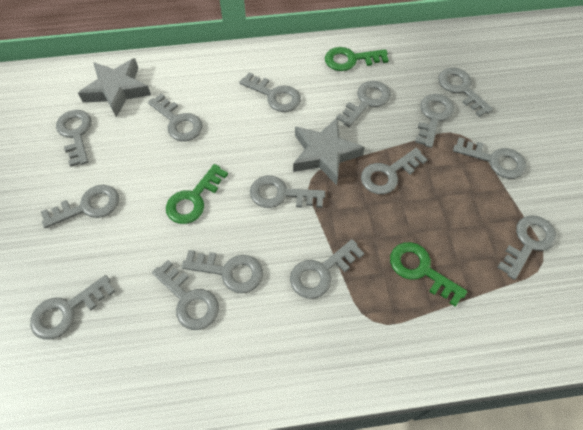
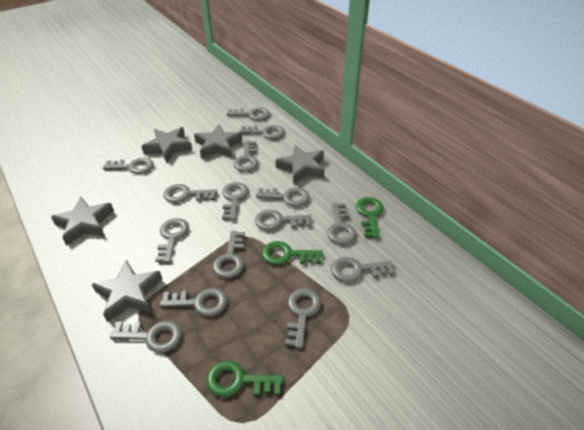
grey star: 2 -> 5

